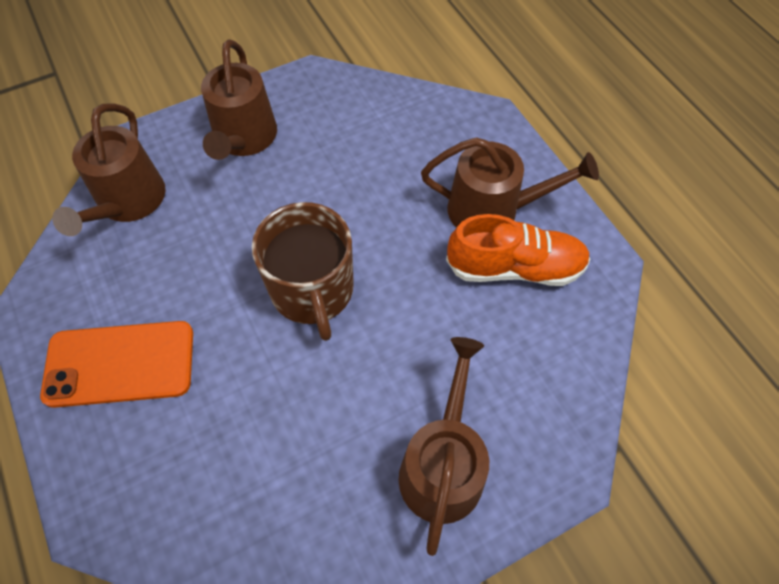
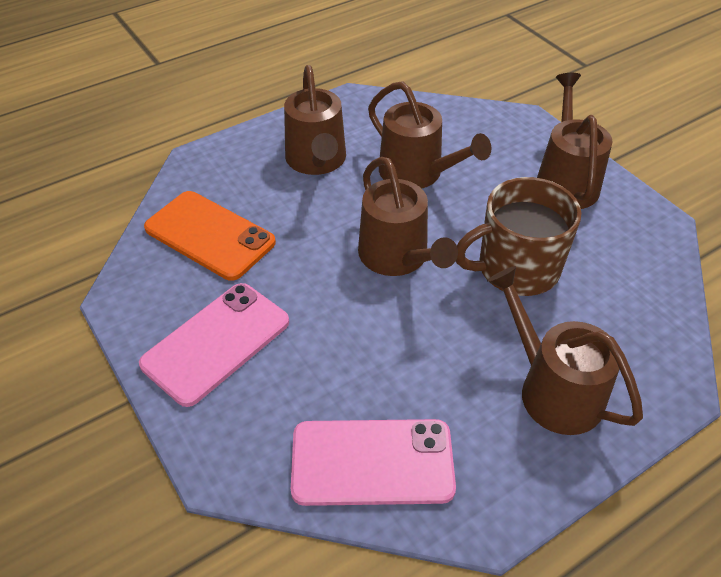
brown watering can: 4 -> 5
orange shoe: 1 -> 0
pink phone: 0 -> 2

